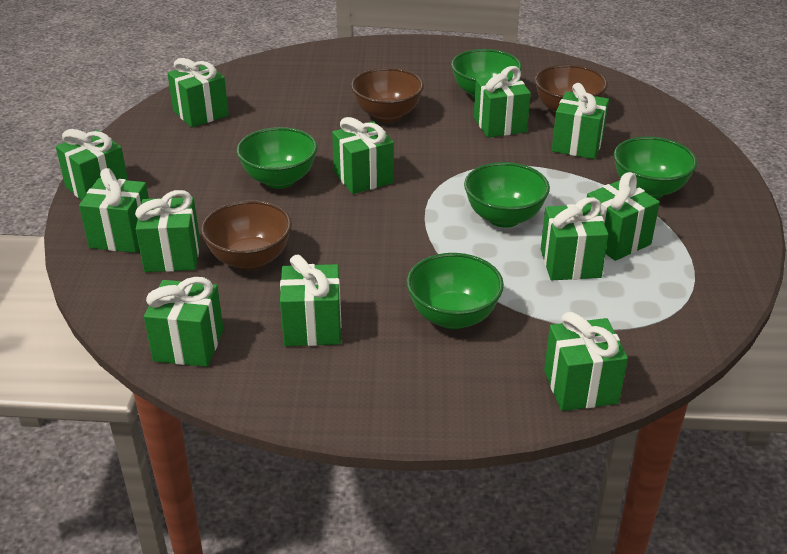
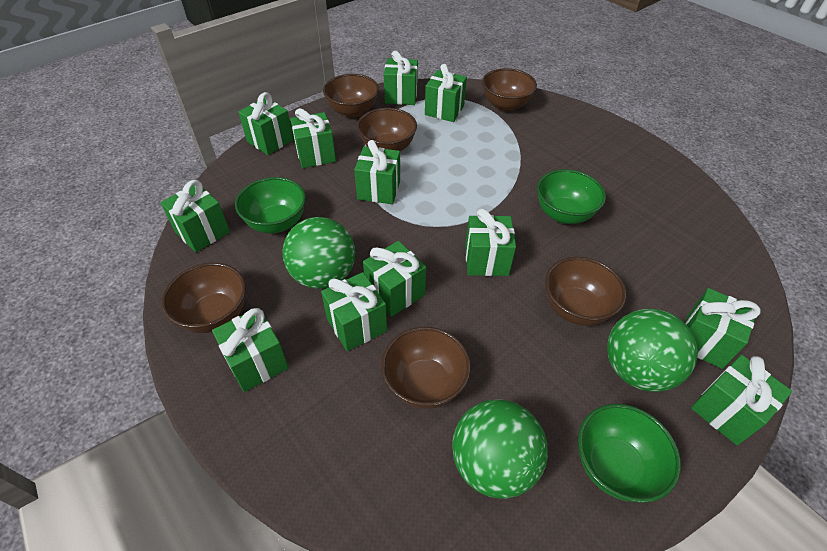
brown bowl: 3 -> 6
green ball: 0 -> 3
green bowl: 5 -> 3

